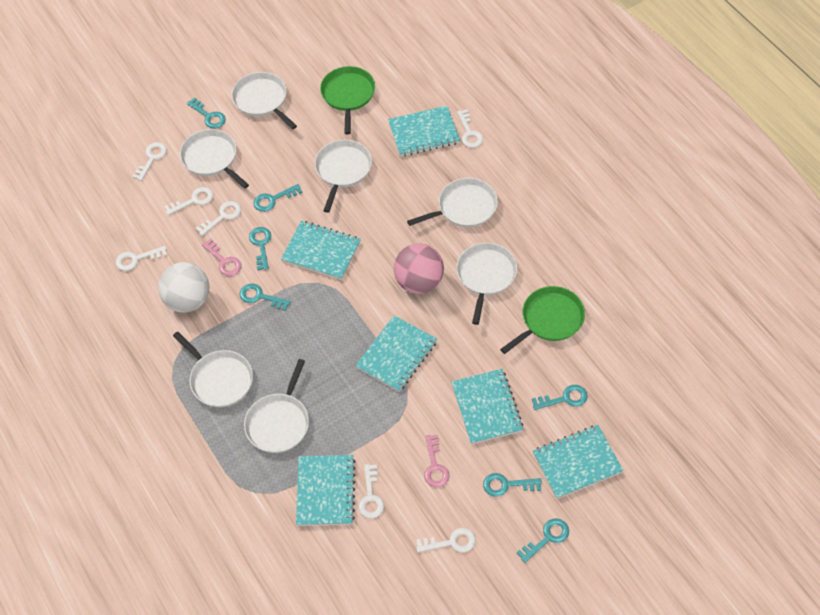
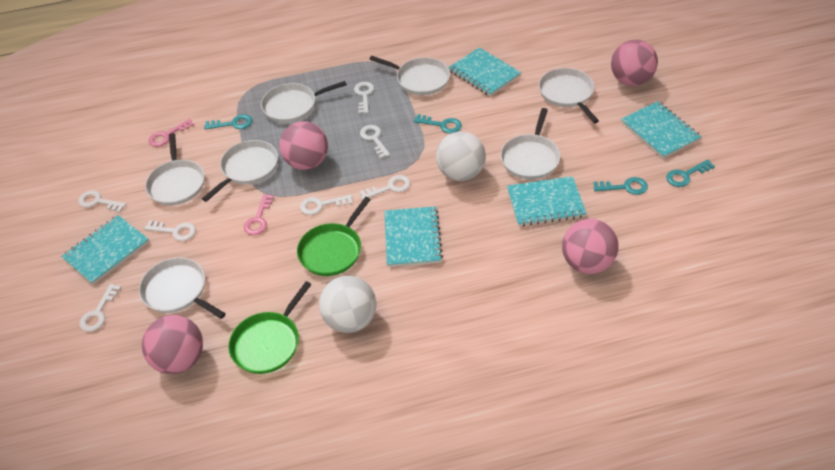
pink ball: 1 -> 4
turquoise key: 7 -> 4
turquoise notebook: 6 -> 5
white ball: 1 -> 2

